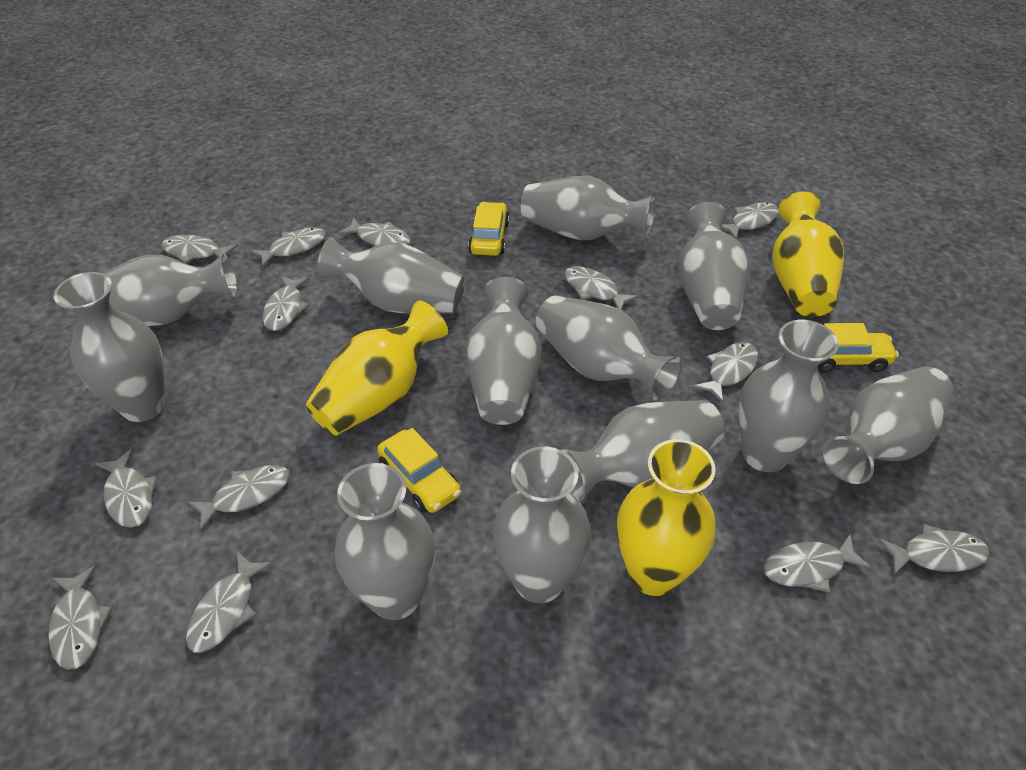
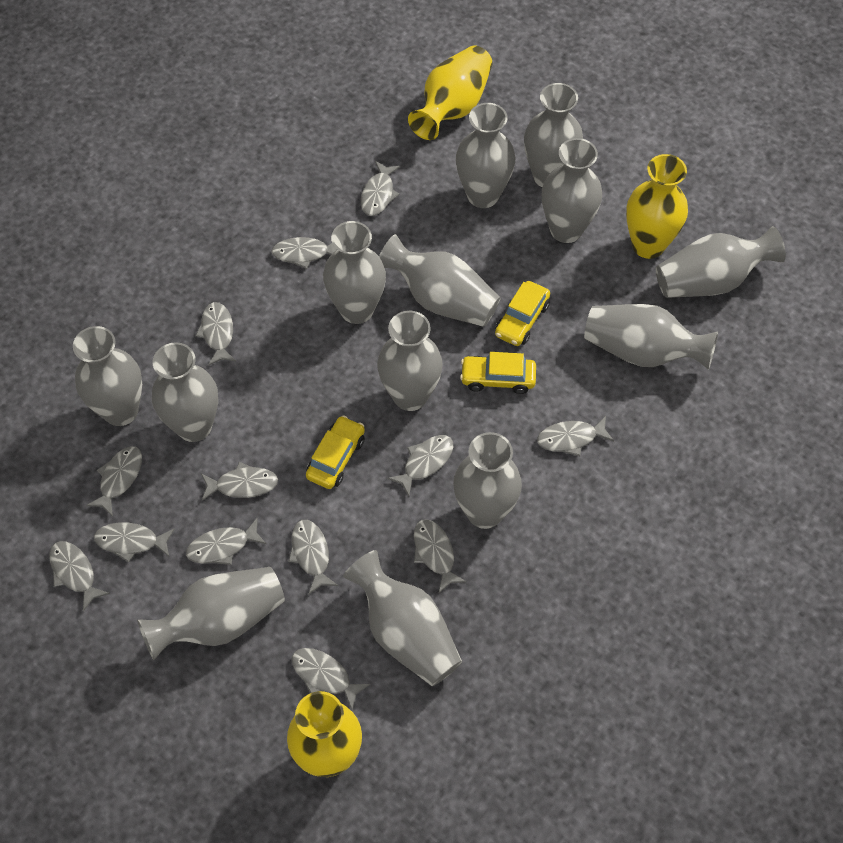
grey vase: 12 -> 13

